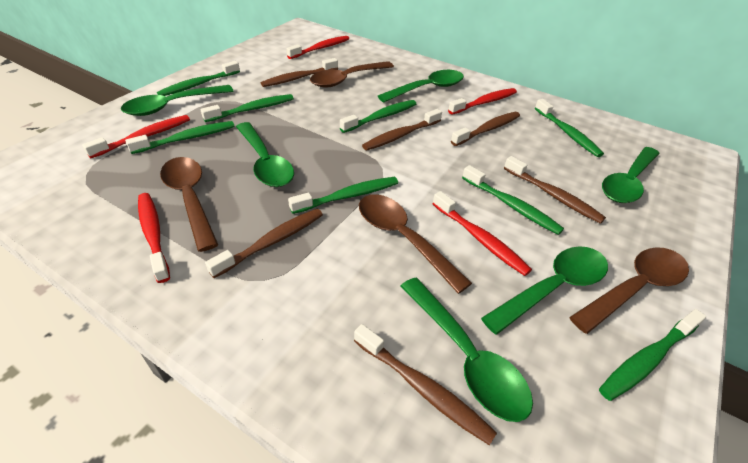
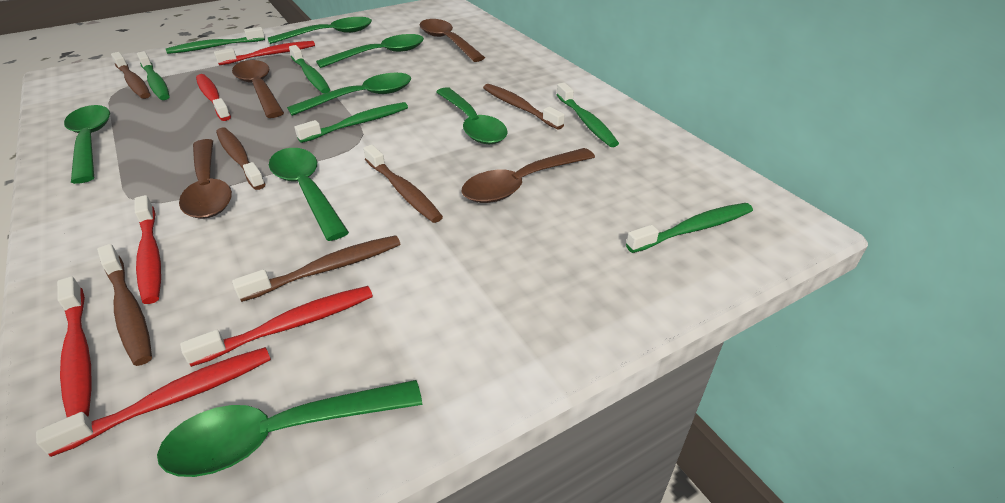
green spoon: 6 -> 7
green toothbrush: 8 -> 6
red toothbrush: 5 -> 6

